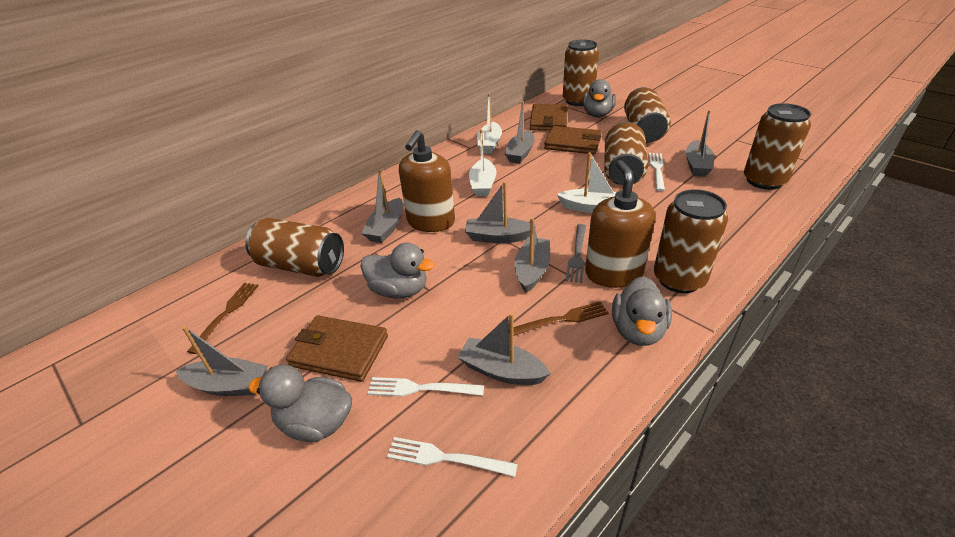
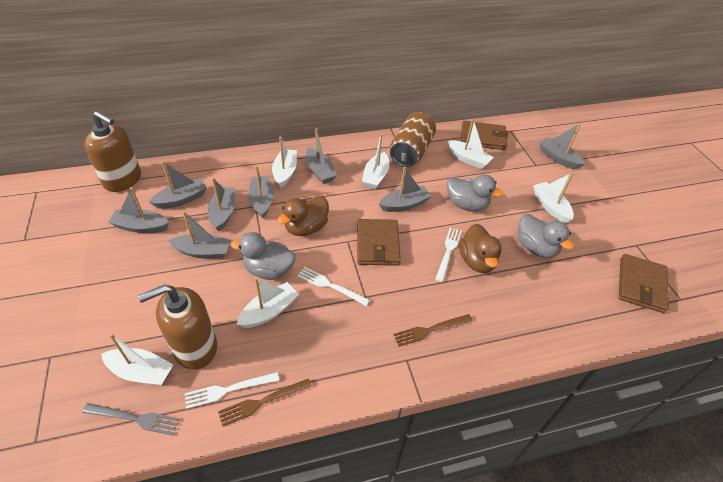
brown can: 6 -> 1
brown duck: 0 -> 2
grey boat: 7 -> 8
grey duck: 4 -> 3
white boat: 3 -> 6

